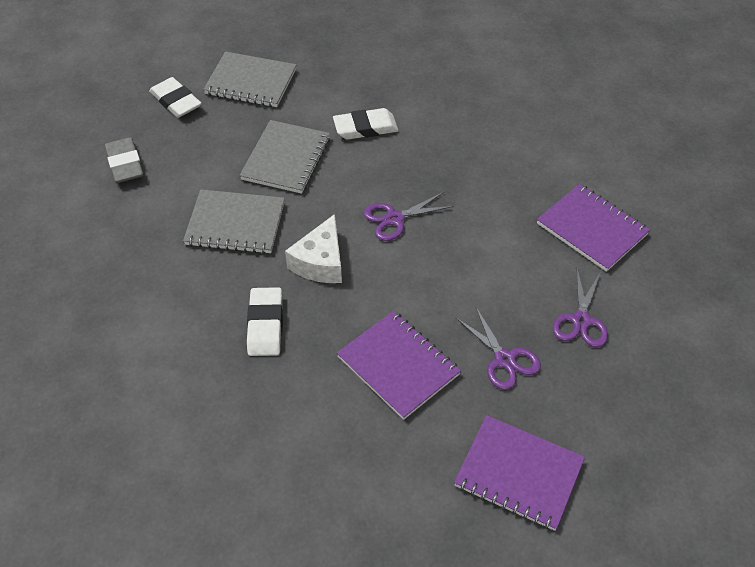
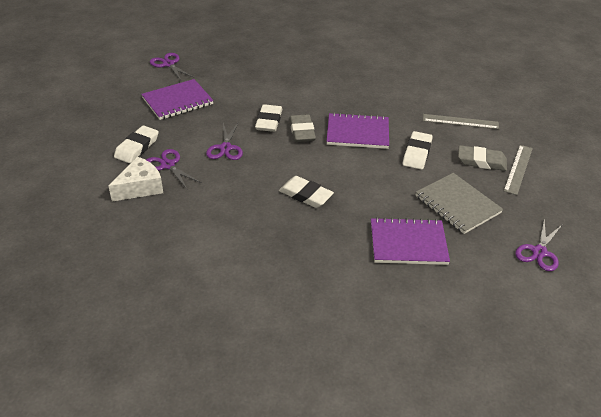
grey eraser: 1 -> 2
grey notebook: 3 -> 1
grey ruler: 0 -> 2
purple scissors: 3 -> 4
white eraser: 3 -> 4

